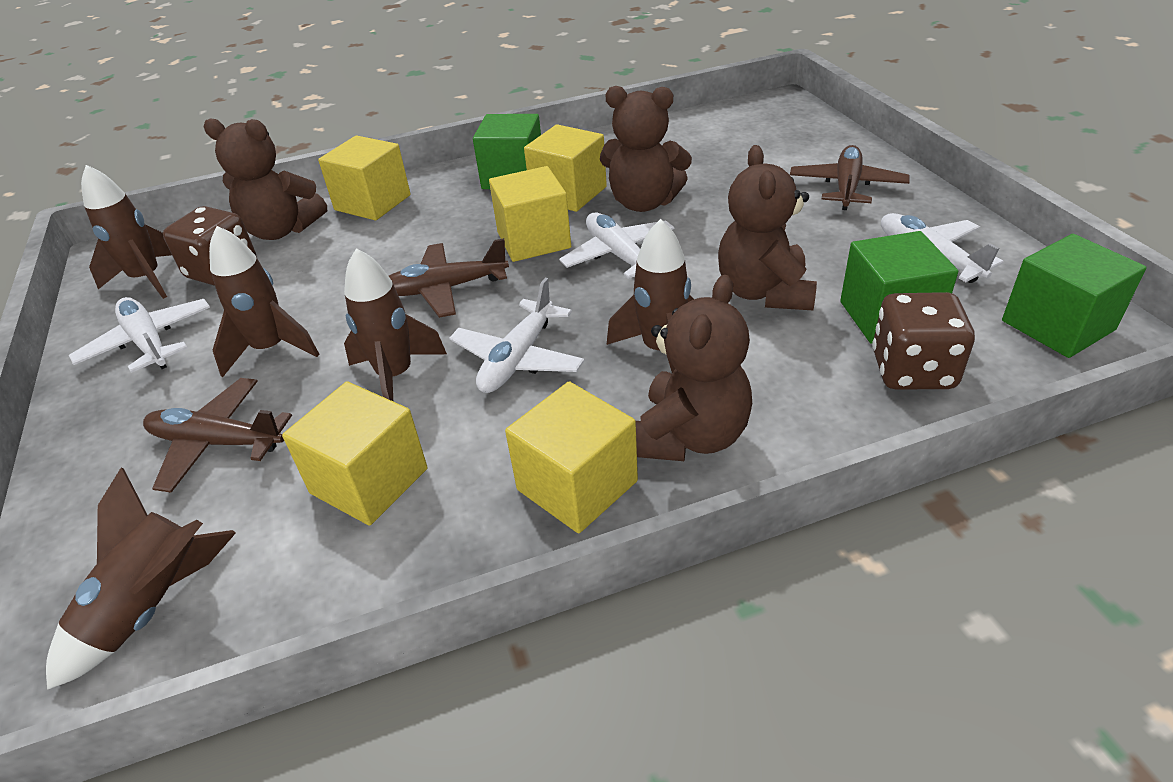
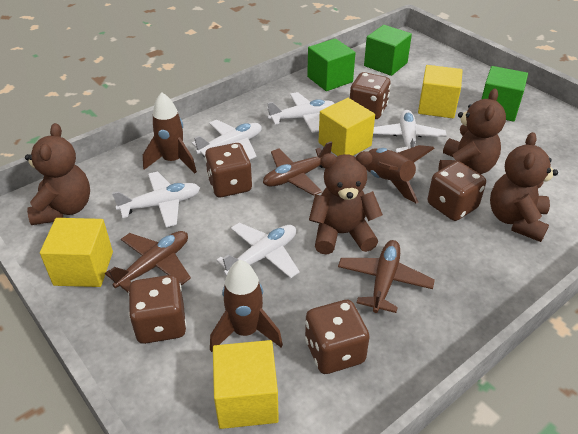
brown dice: 2 -> 5
brown rocket: 5 -> 3
white plane: 4 -> 5
yellow cube: 5 -> 4

